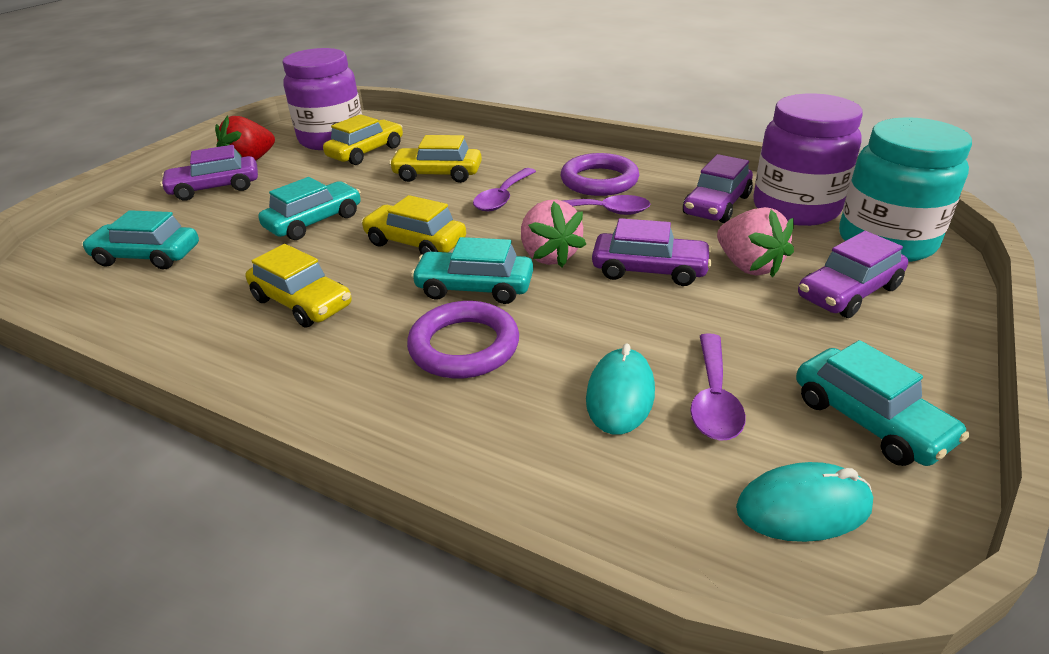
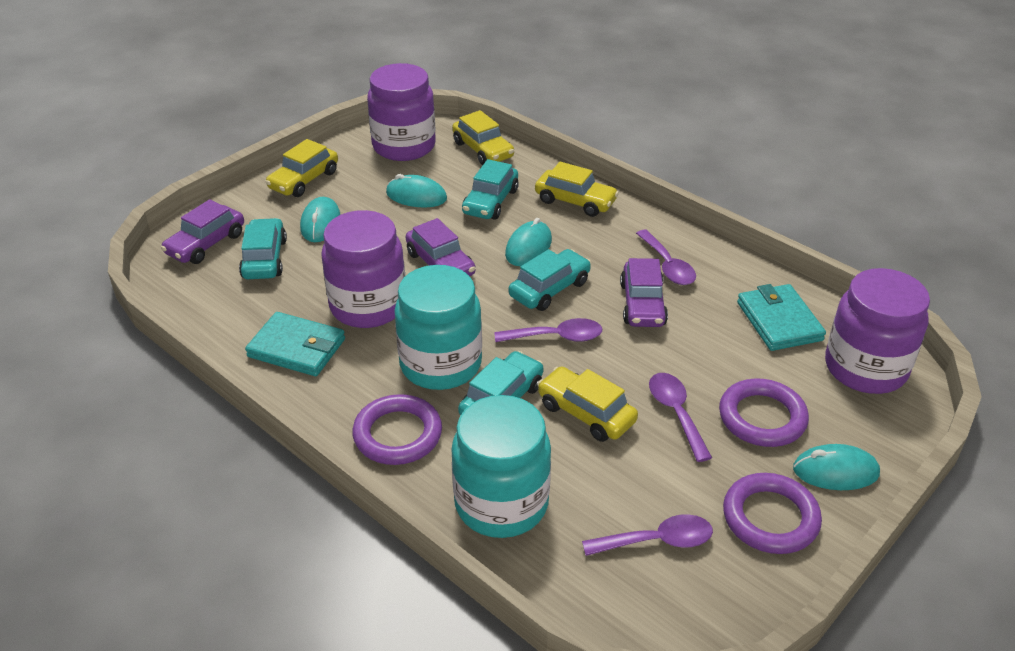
pink strawberry: 2 -> 0
purple car: 4 -> 3
purple jar: 2 -> 3
purple ring: 2 -> 3
purple spoon: 3 -> 4
red strawberry: 1 -> 0
turquoise jar: 1 -> 2
turquoise mouse: 2 -> 4
turquoise wallet: 0 -> 2

